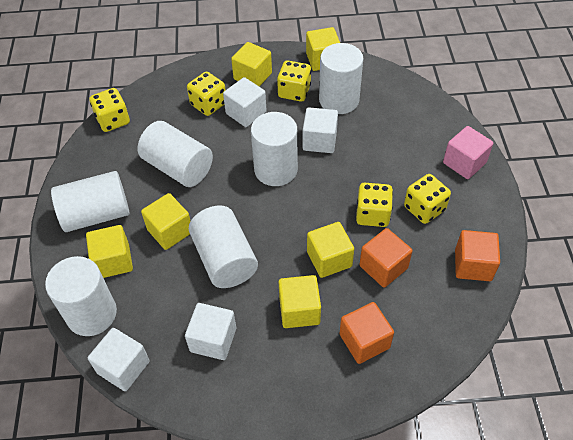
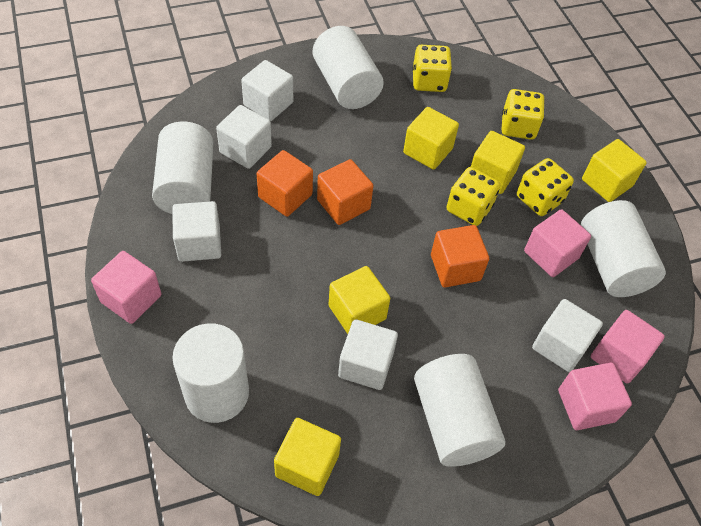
pink cube: 1 -> 4
white cube: 4 -> 5
white cylinder: 6 -> 5
yellow cube: 6 -> 5
yellow dice: 5 -> 4

